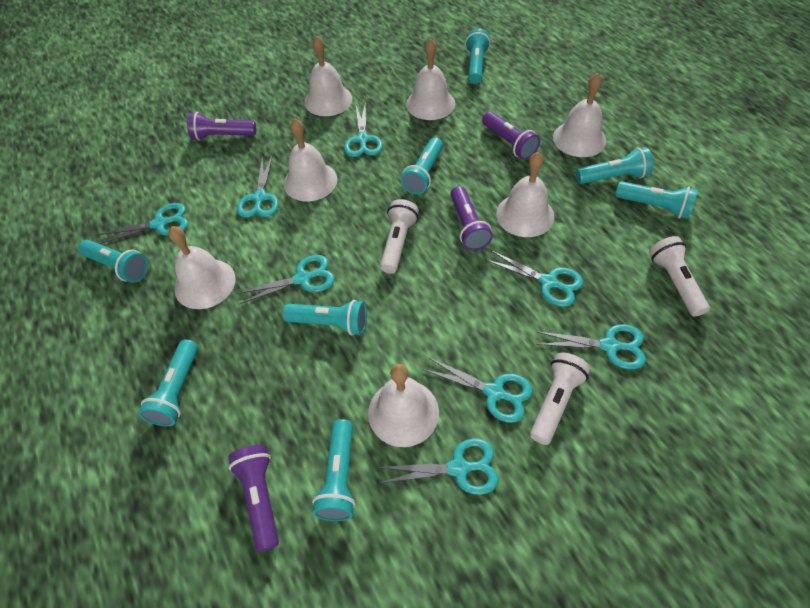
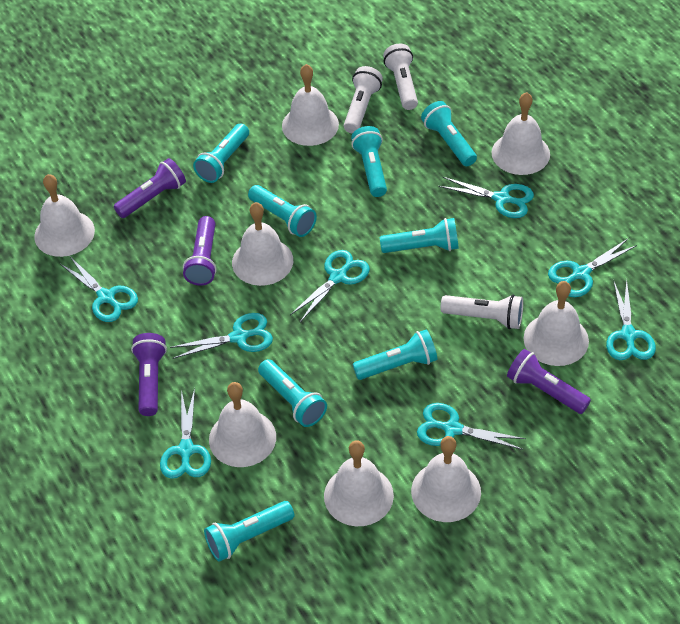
white bell: 7 -> 8

